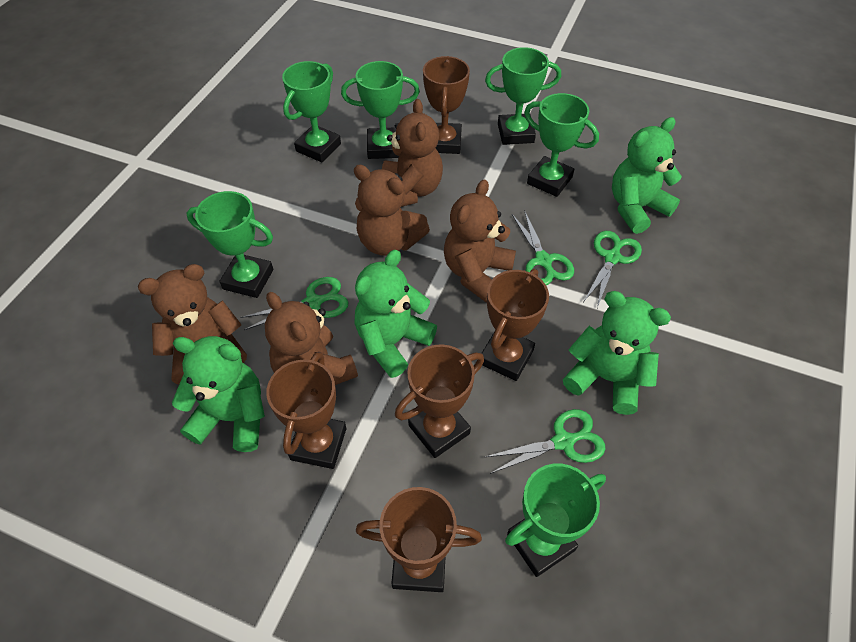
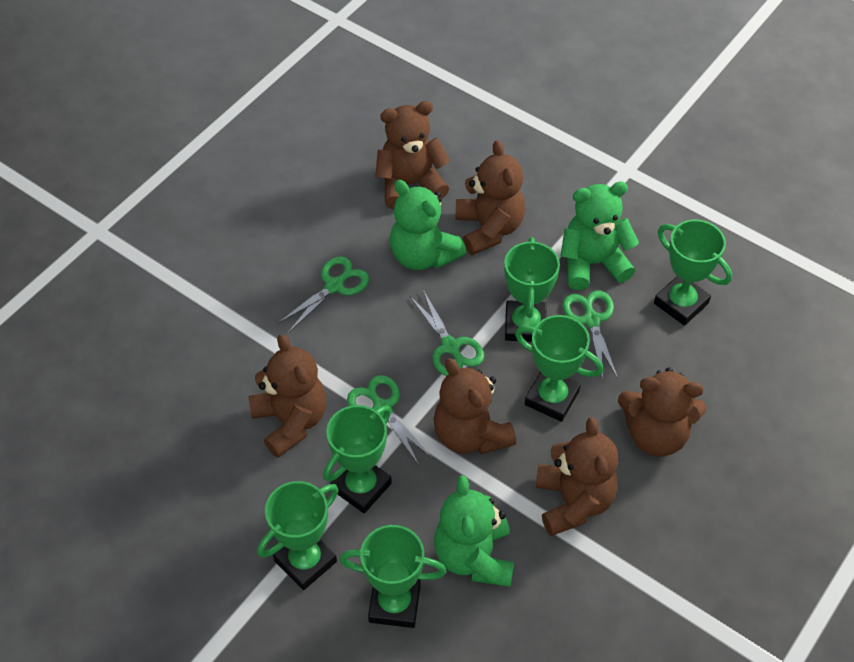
brown teddy bear: 5 -> 6
brown trophy: 5 -> 0
green teddy bear: 4 -> 3

